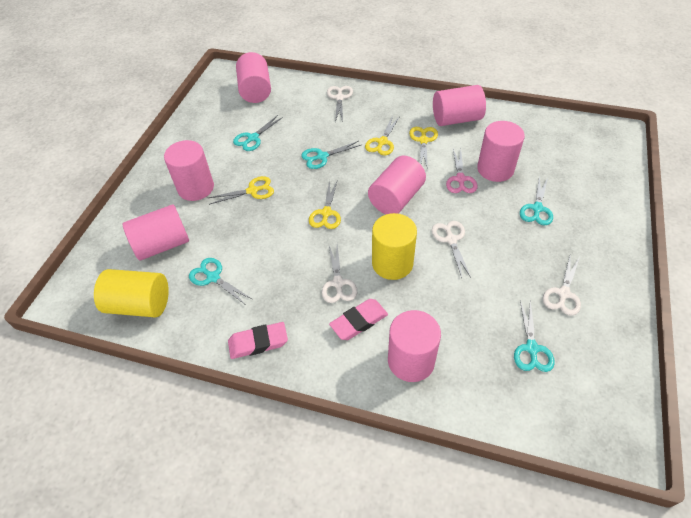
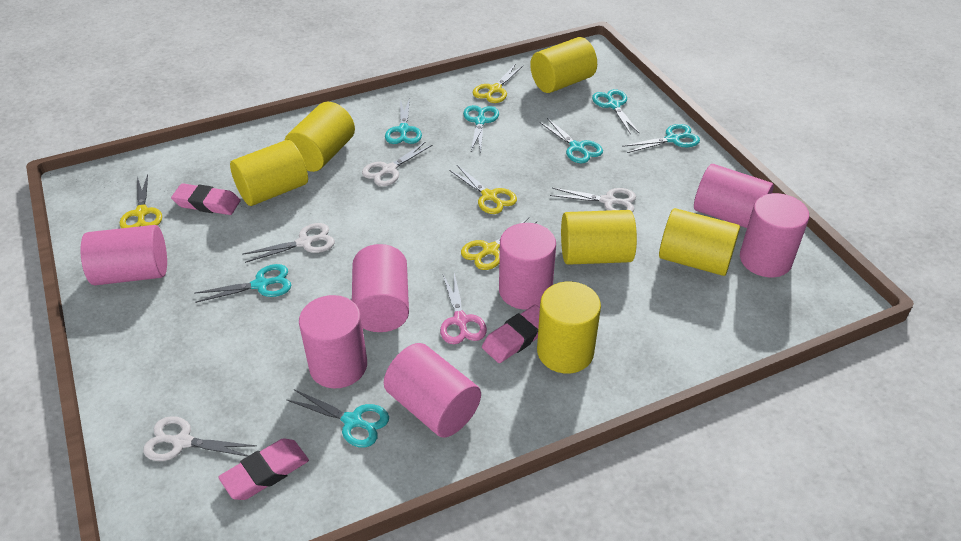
pink eraser: 2 -> 3
turquoise scissors: 5 -> 7
yellow cylinder: 2 -> 6

